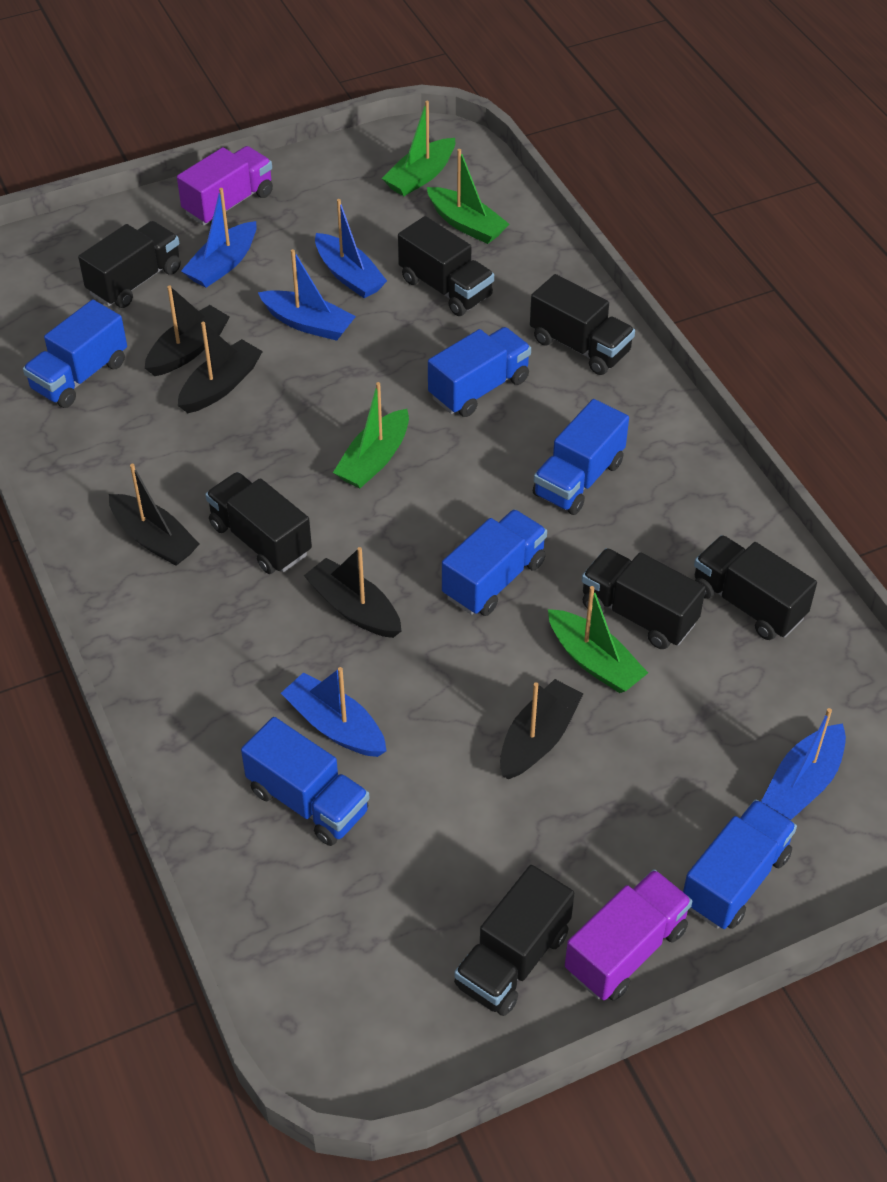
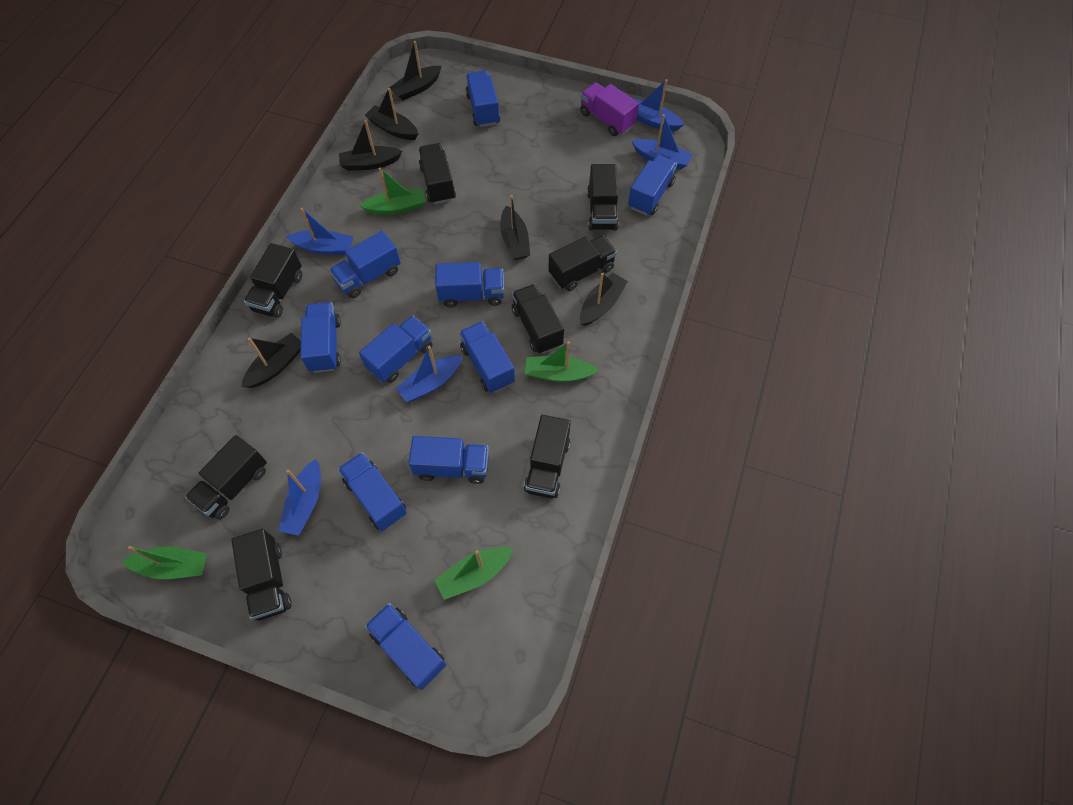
black boat: 5 -> 6
black truck: 7 -> 8
blue truck: 6 -> 10
purple truck: 2 -> 1

